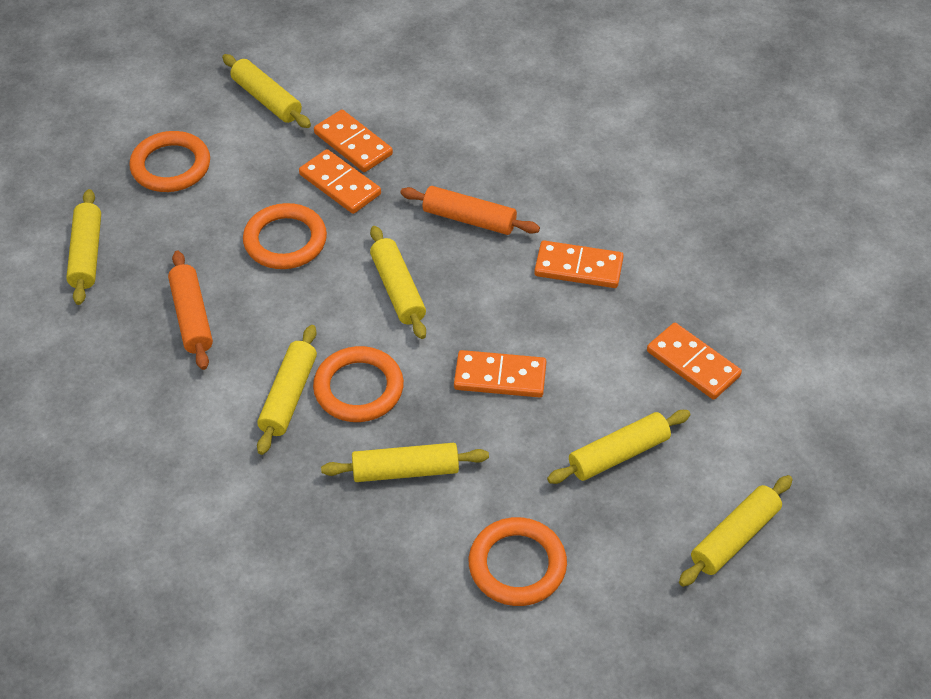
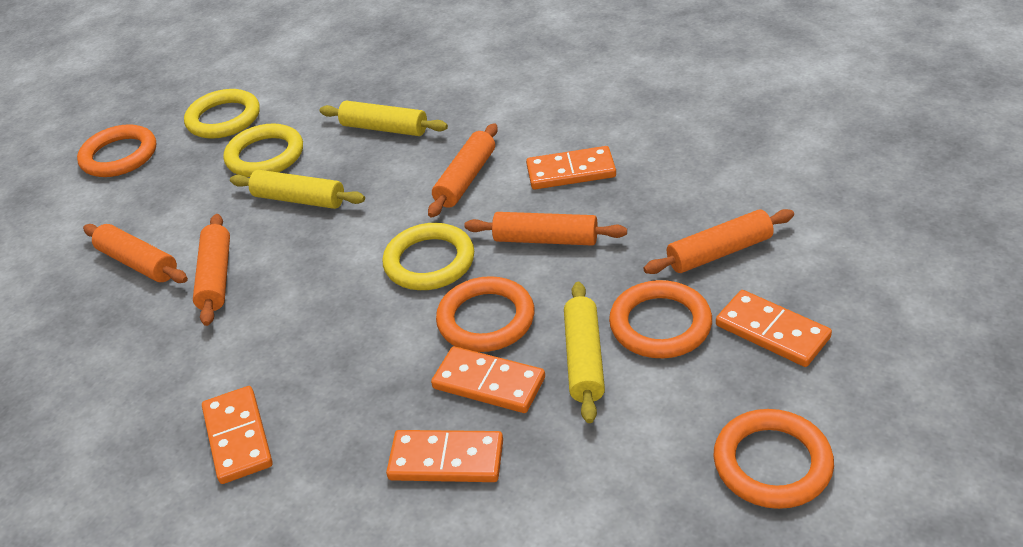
orange rolling pin: 2 -> 5
yellow ring: 0 -> 3
yellow rolling pin: 7 -> 3

